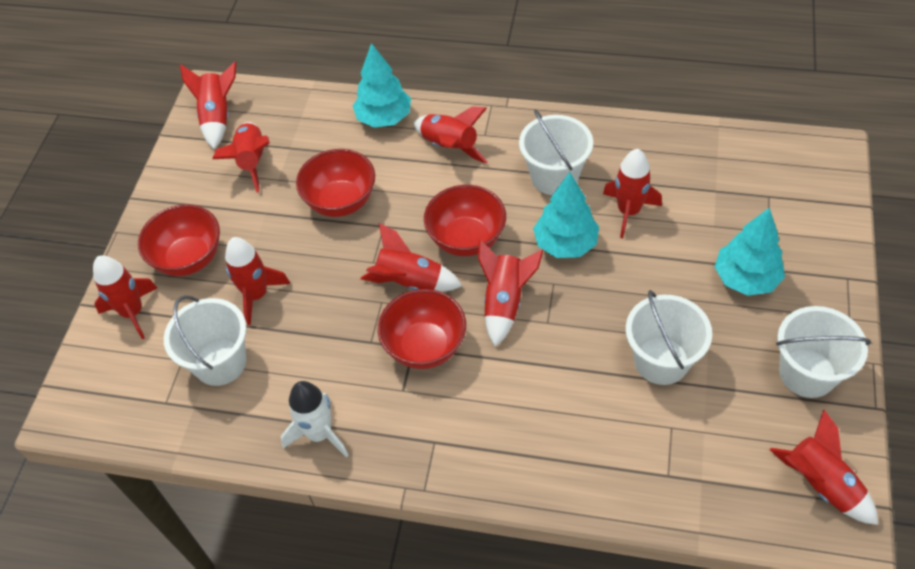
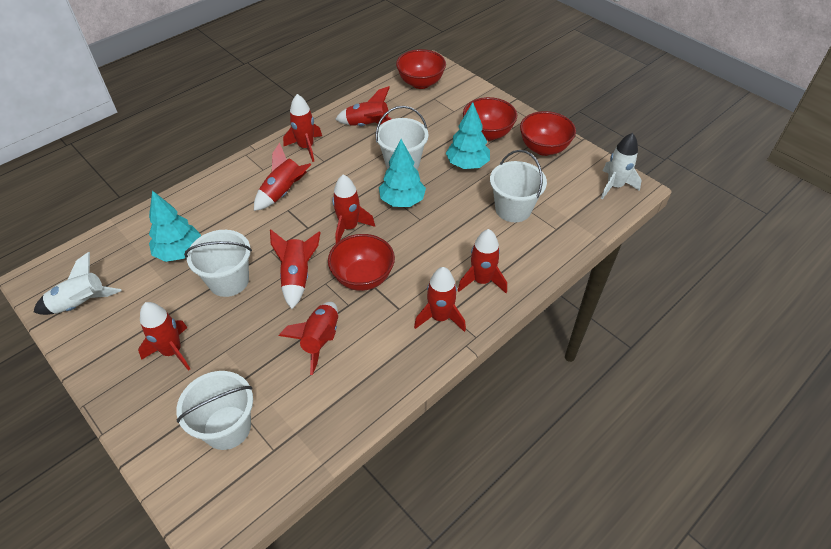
white rocket: 1 -> 2

